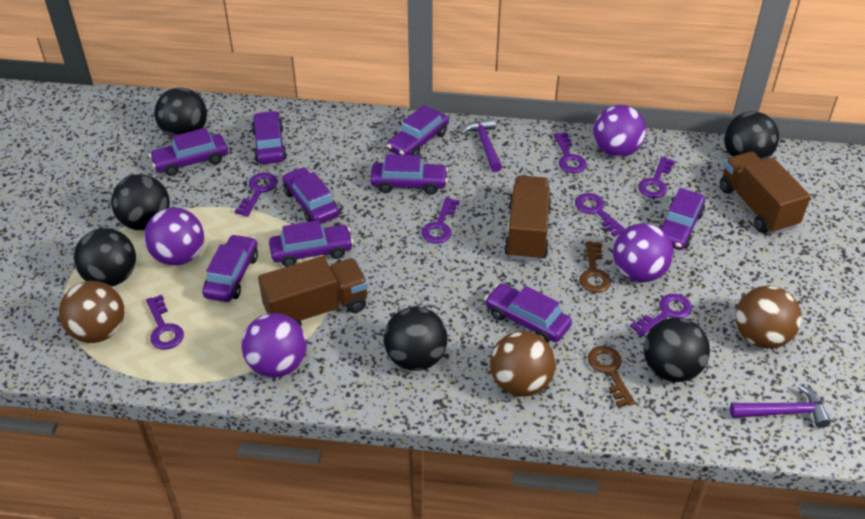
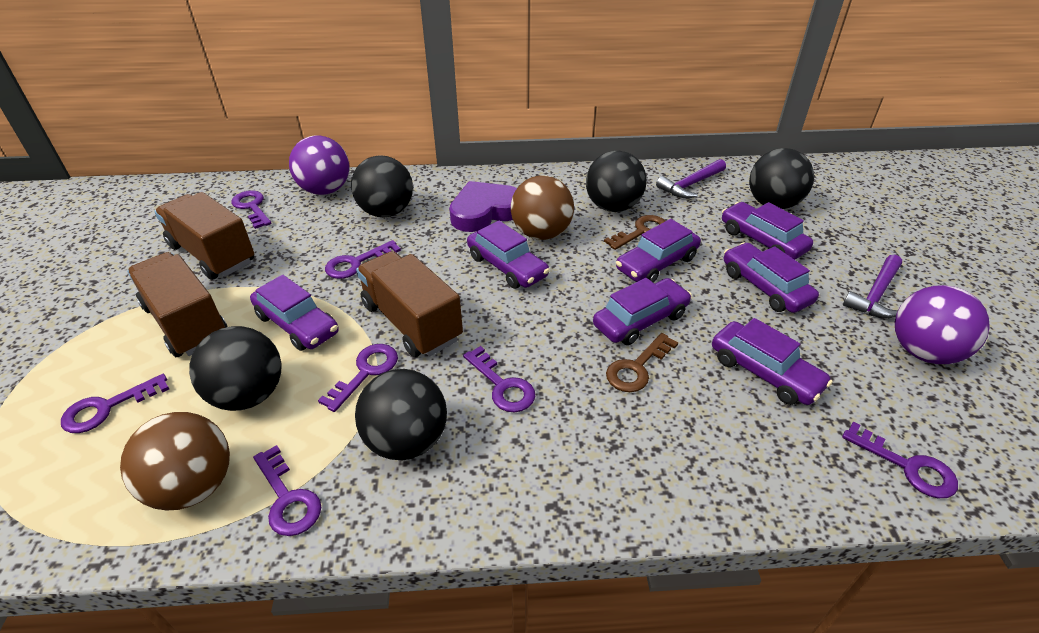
black ball: 6 -> 5
brown ball: 3 -> 2
purple ball: 4 -> 2
purple car: 9 -> 7
purple heart: 0 -> 1

